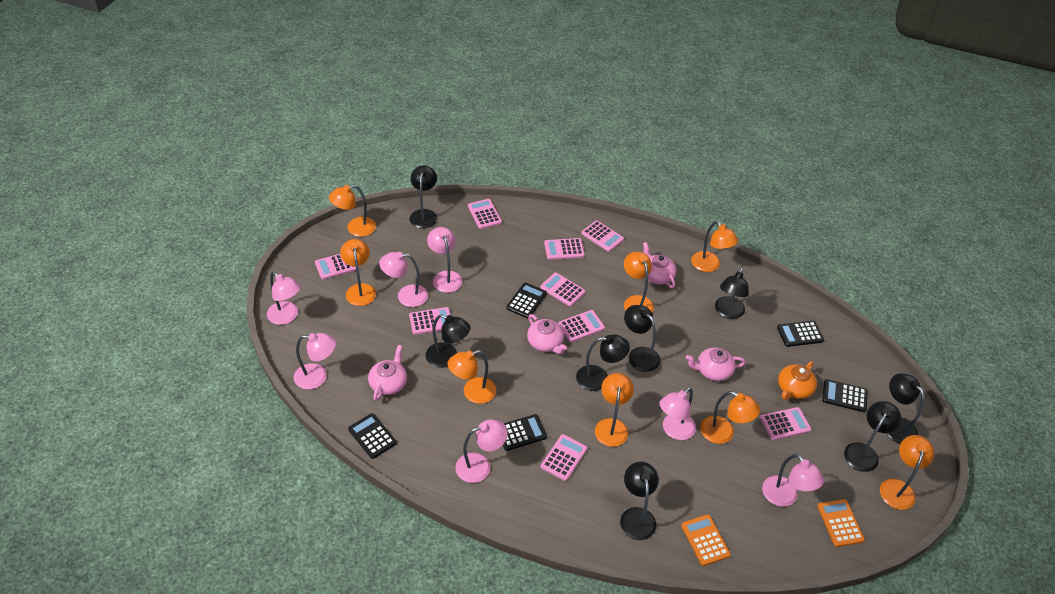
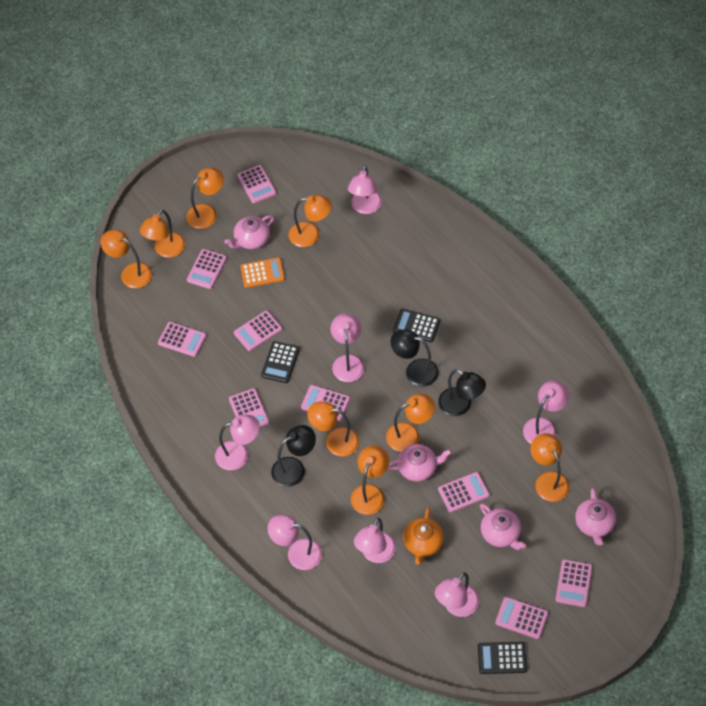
black calculator: 5 -> 3
black lamp: 8 -> 3
orange calculator: 2 -> 1

